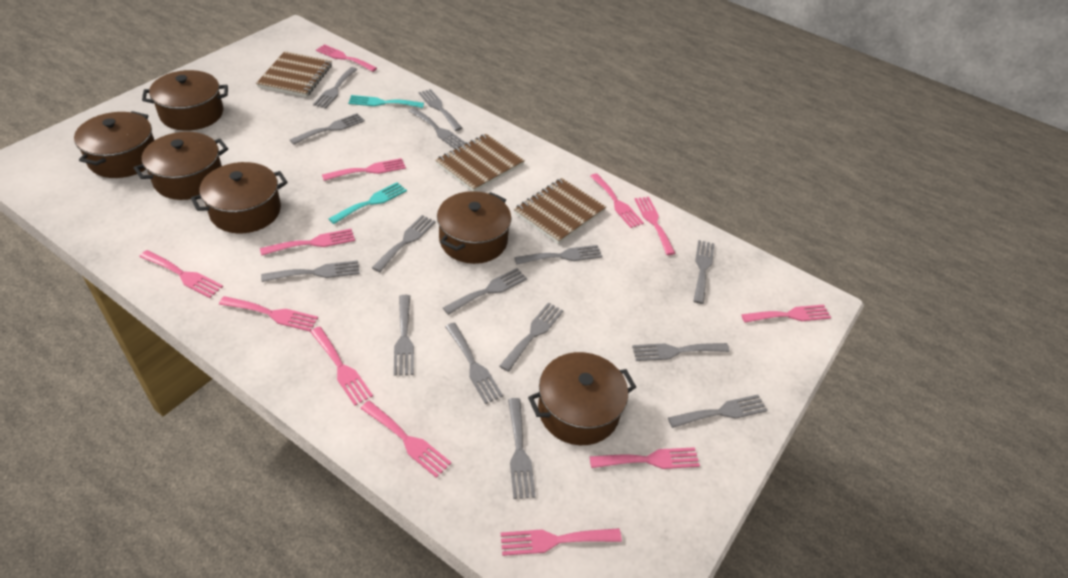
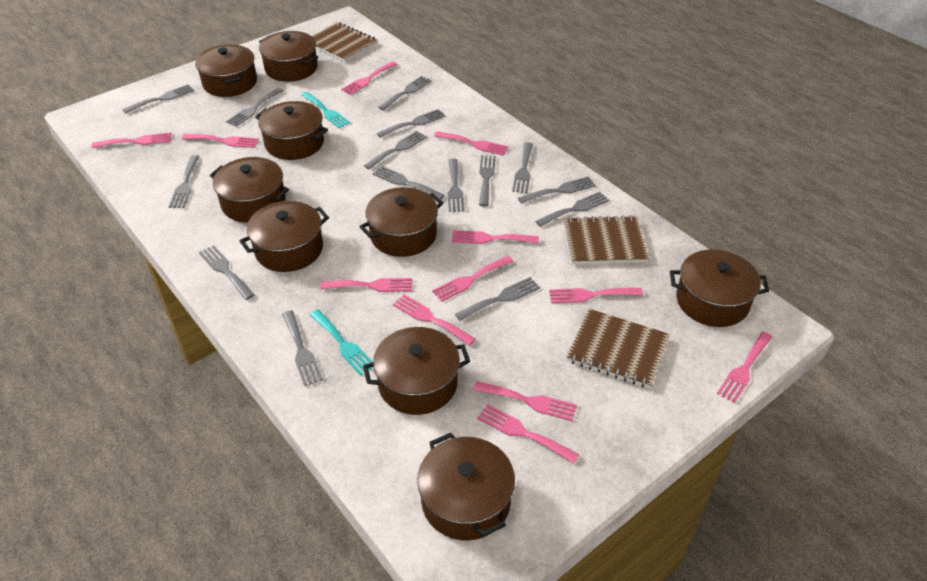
brown pot: 6 -> 9

